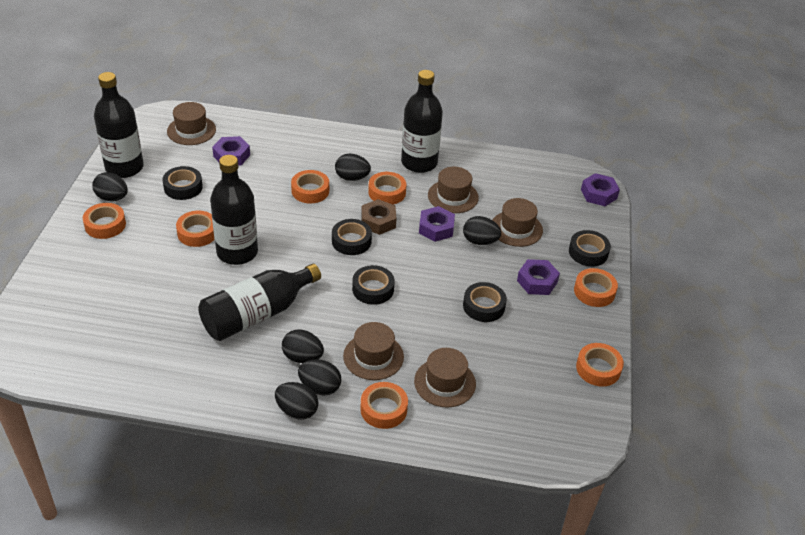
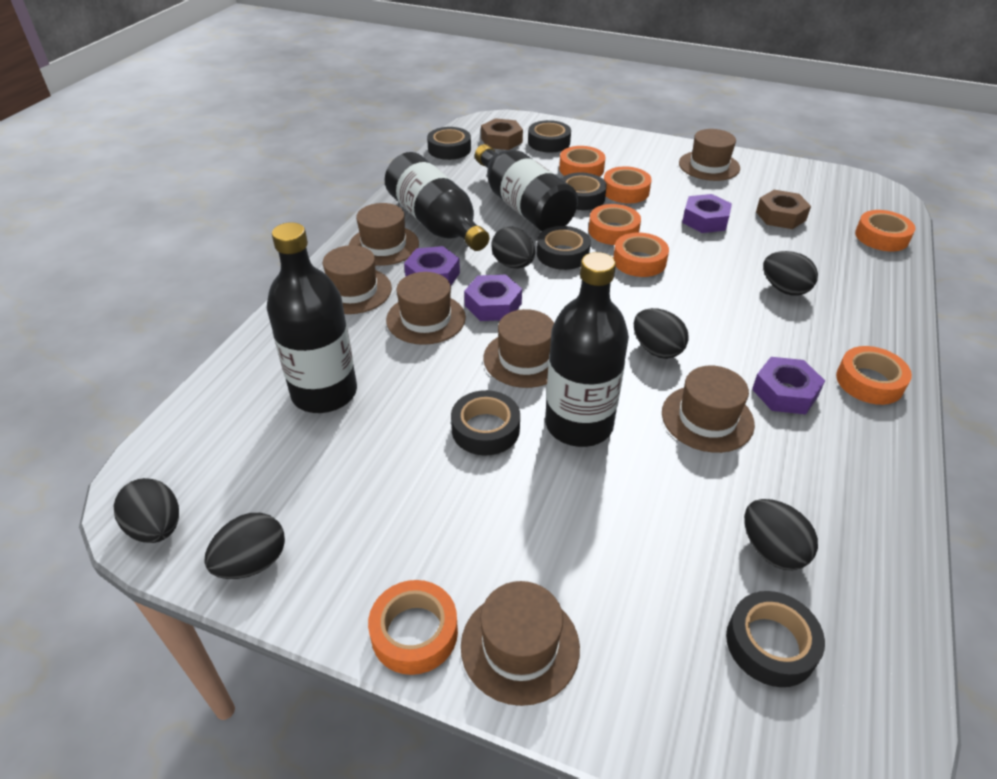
black tape: 5 -> 6
brown hat: 5 -> 7
brown nut: 1 -> 2

